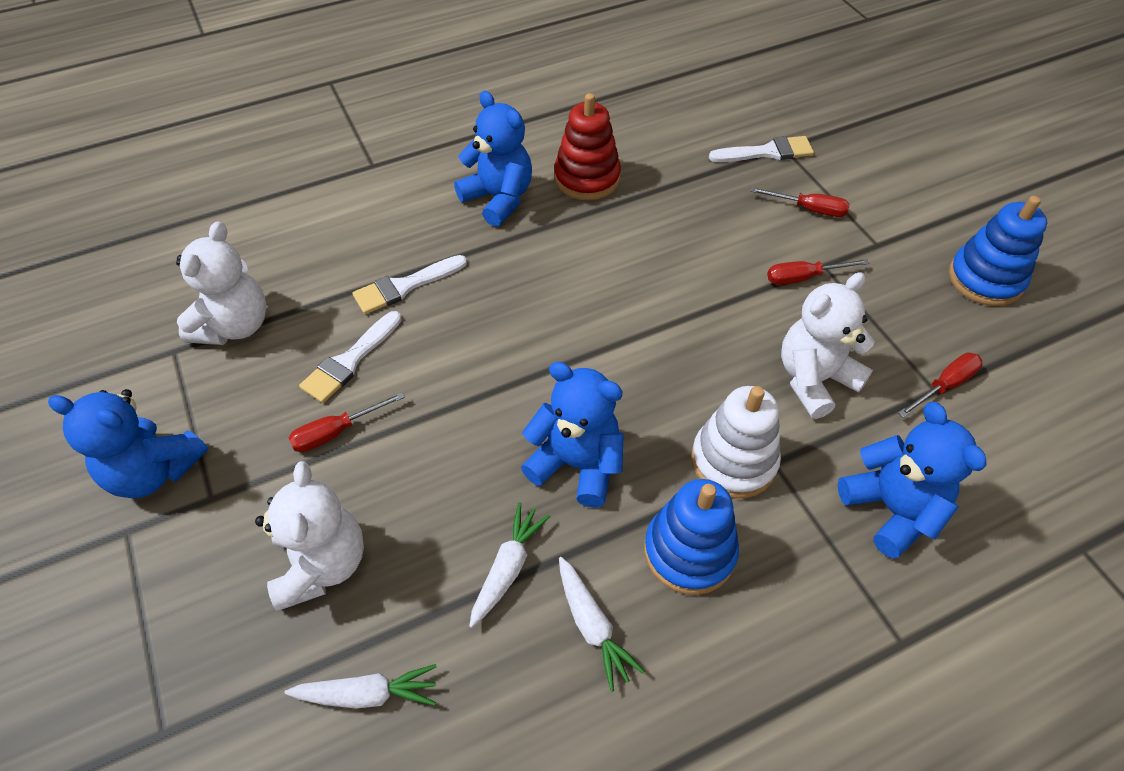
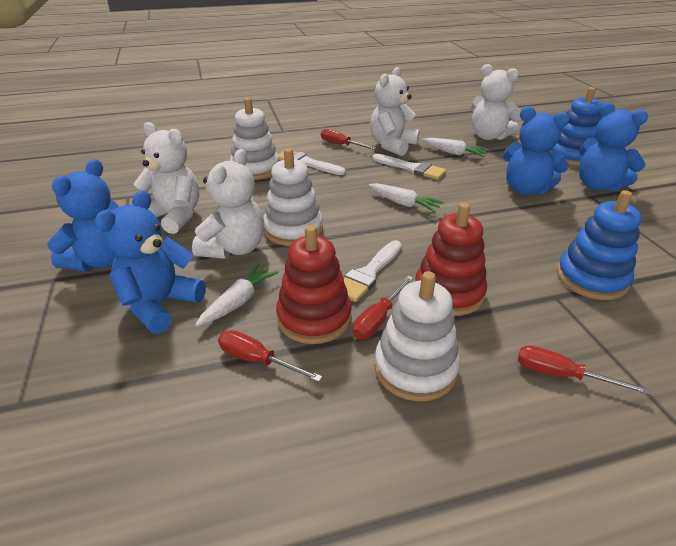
red stacking toy: 1 -> 2
white stacking toy: 1 -> 3
white teddy bear: 3 -> 4

